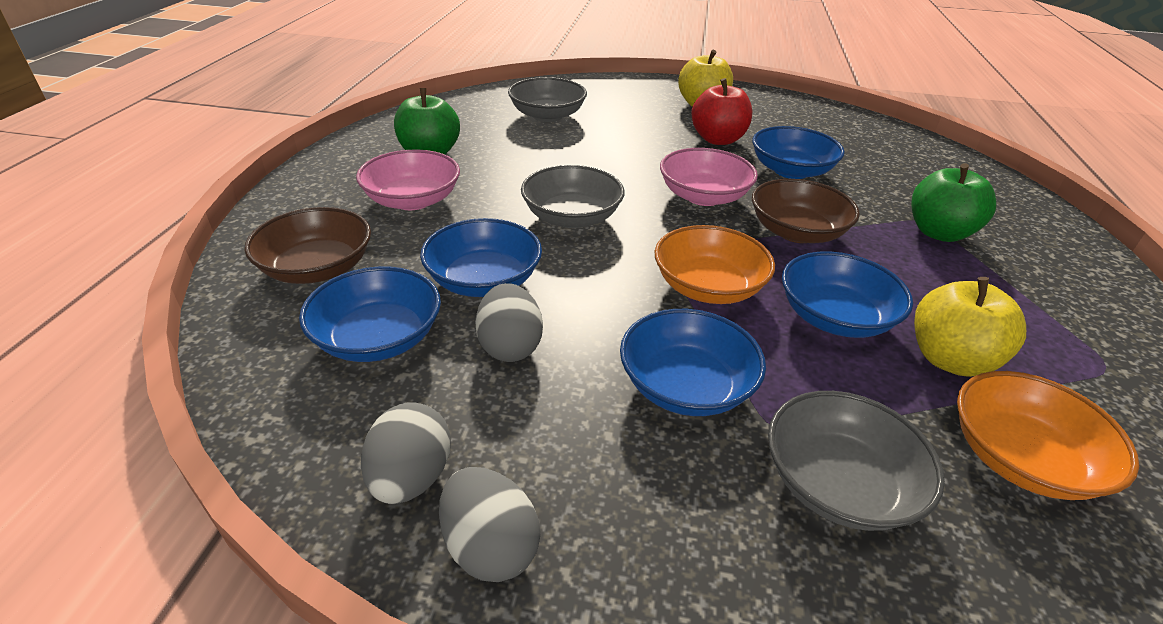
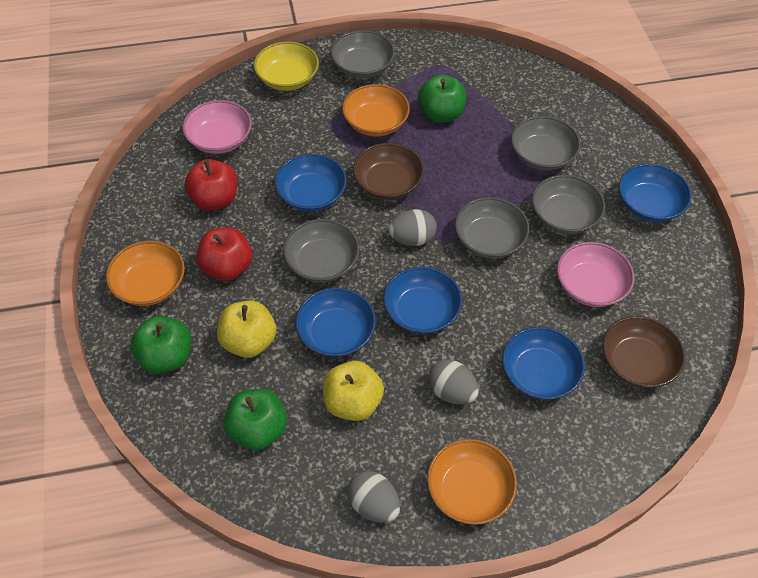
green apple: 2 -> 3
grey bowl: 3 -> 5
orange bowl: 2 -> 3
red apple: 1 -> 2
yellow bowl: 0 -> 1

